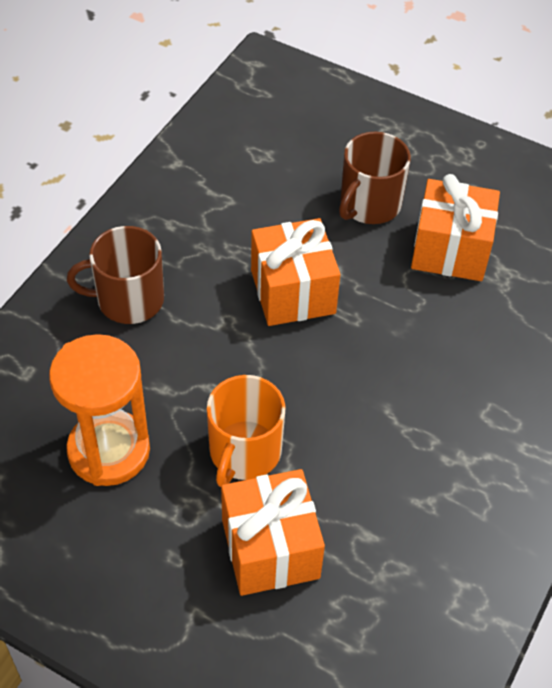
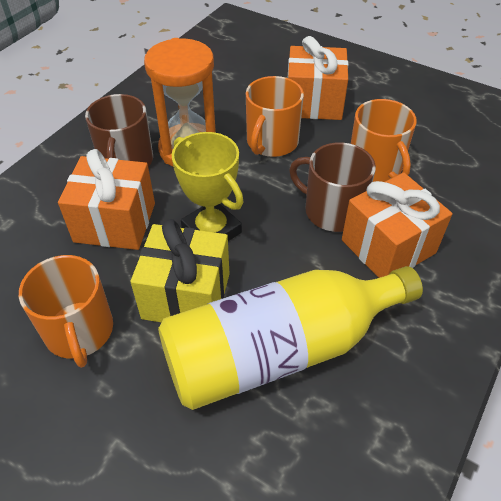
orange mug: 1 -> 3
yellow bottle: 0 -> 1
yellow gift: 0 -> 1
yellow trophy: 0 -> 1

